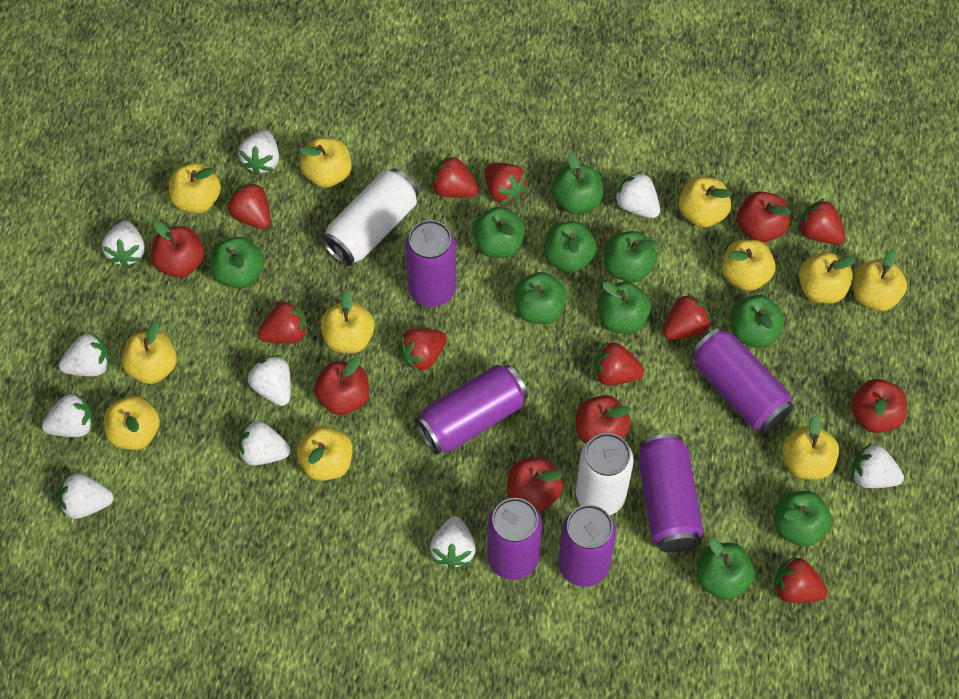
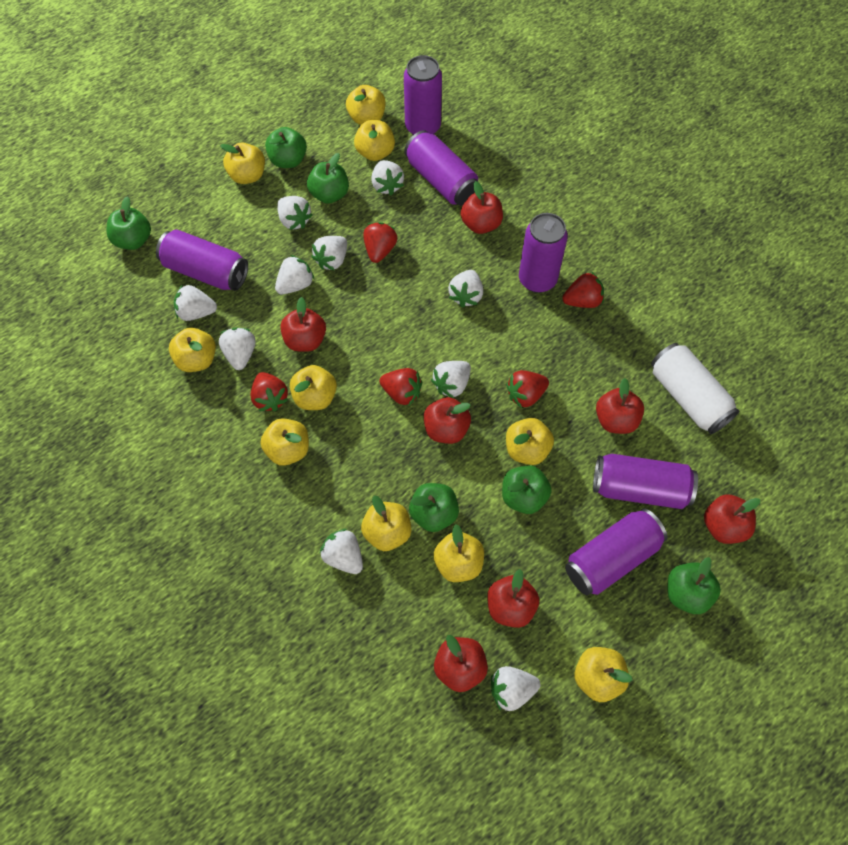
green apple: 10 -> 6
red apple: 6 -> 7
red strawberry: 9 -> 5
white can: 2 -> 1
yellow apple: 11 -> 10

